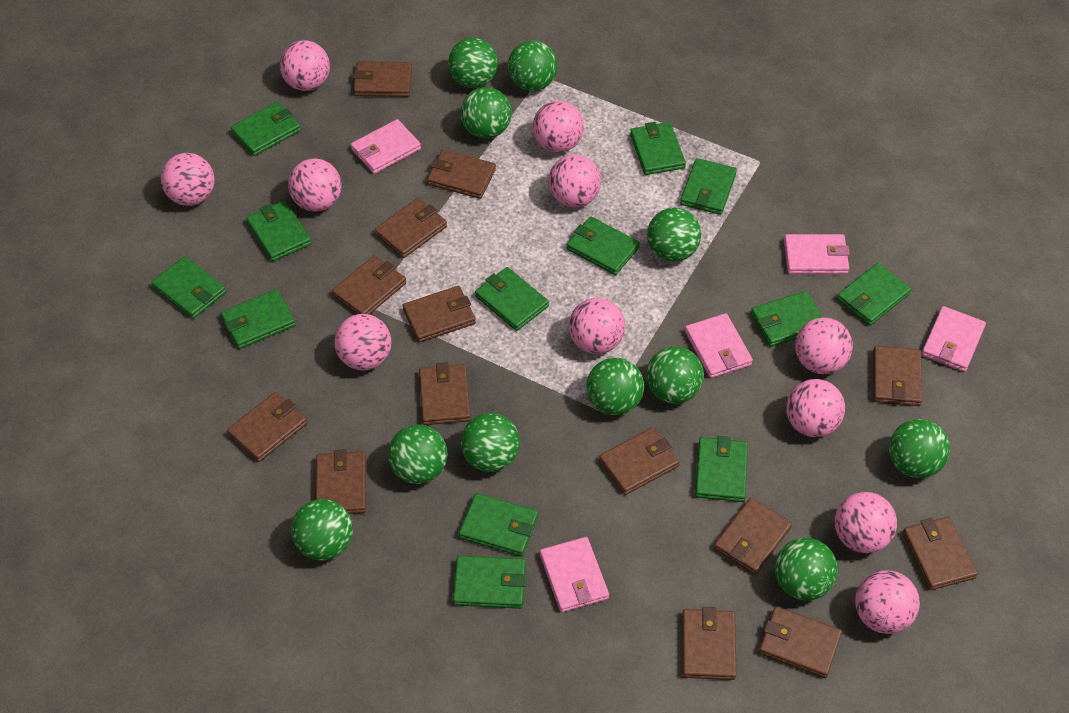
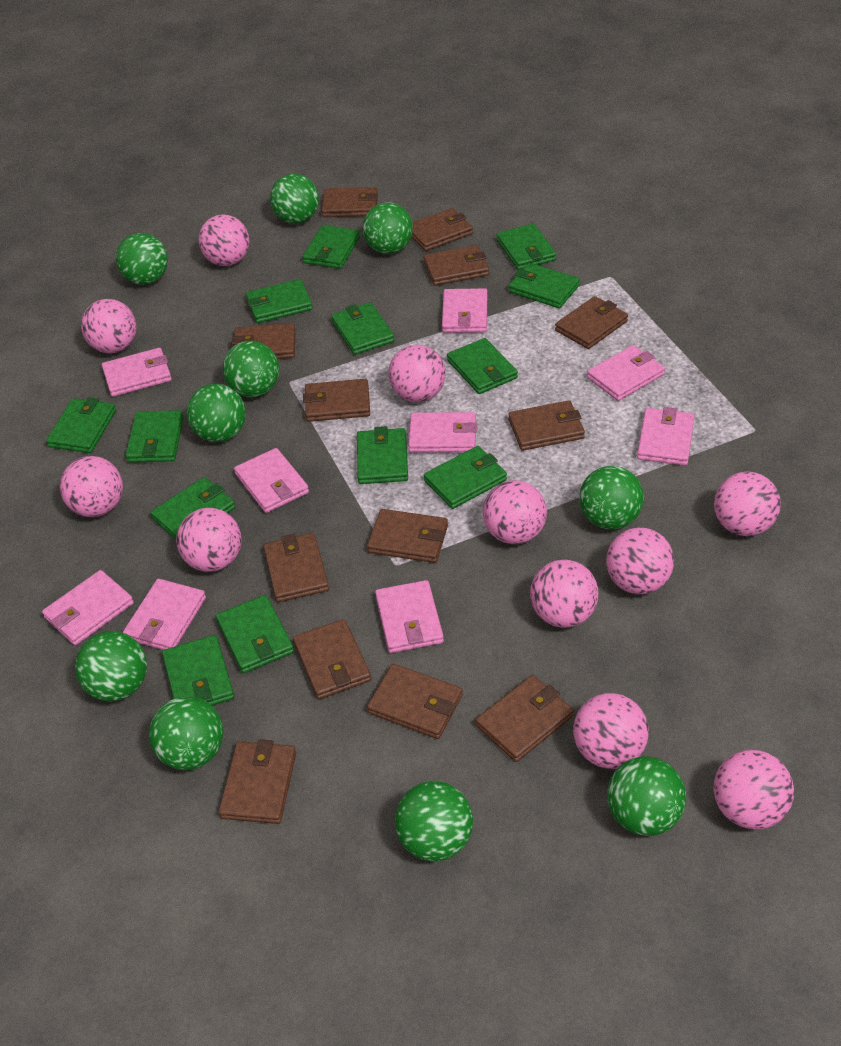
brown wallet: 14 -> 13
green ball: 11 -> 10
pink wallet: 5 -> 9

